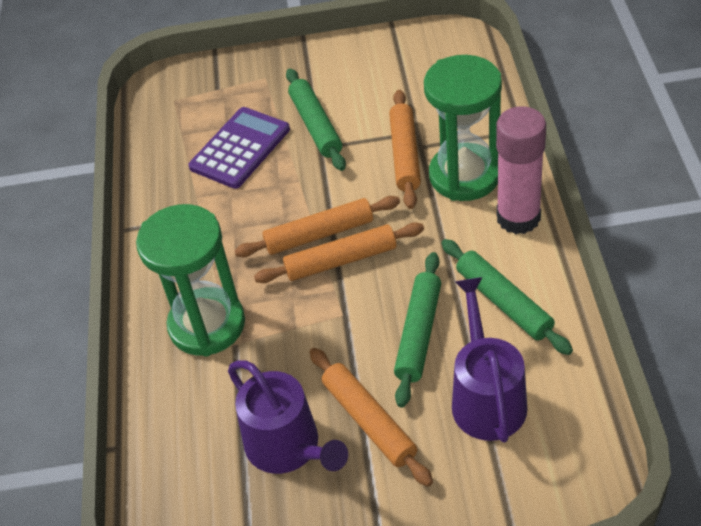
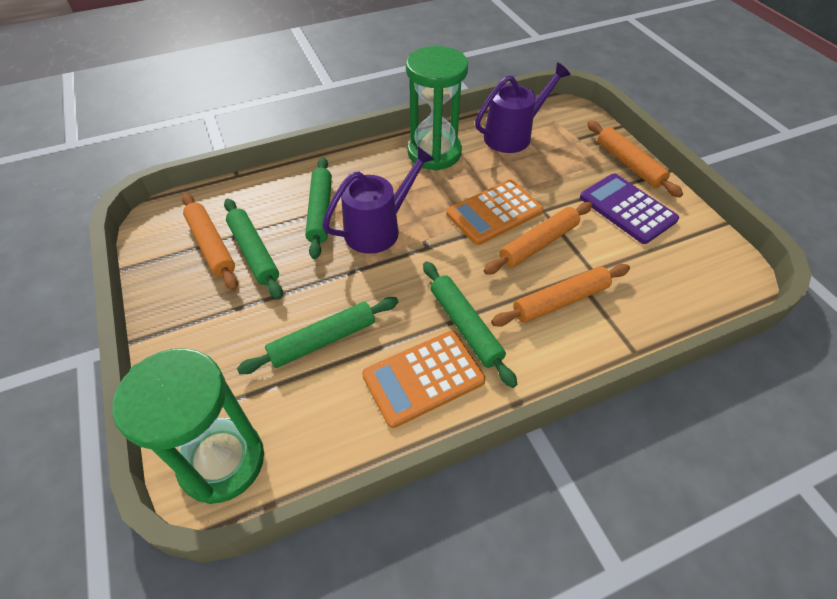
green rolling pin: 3 -> 4
orange calculator: 0 -> 2
pink glue stick: 1 -> 0

